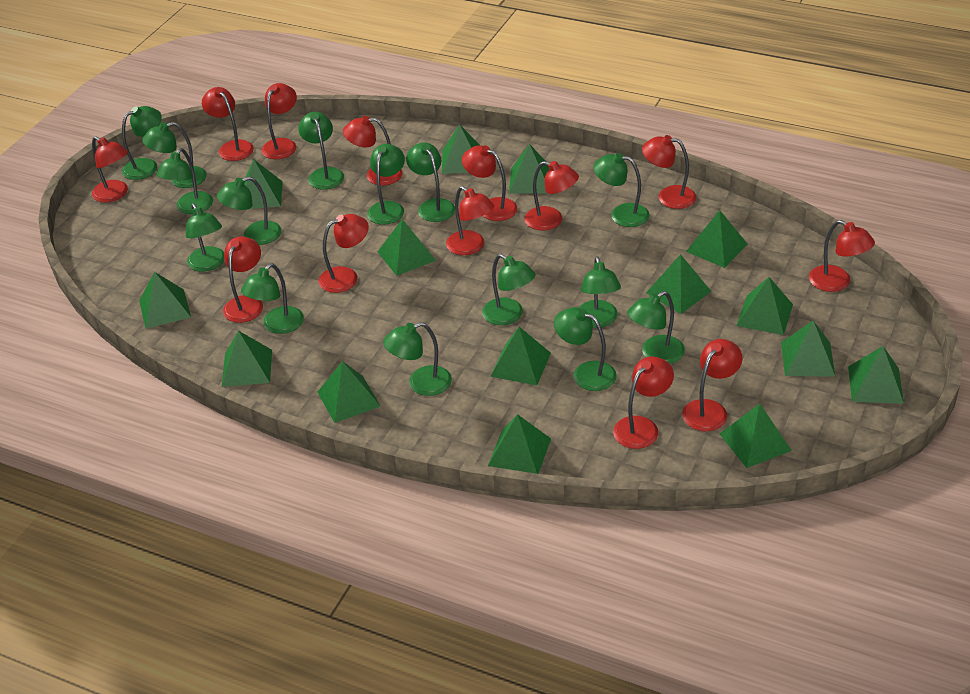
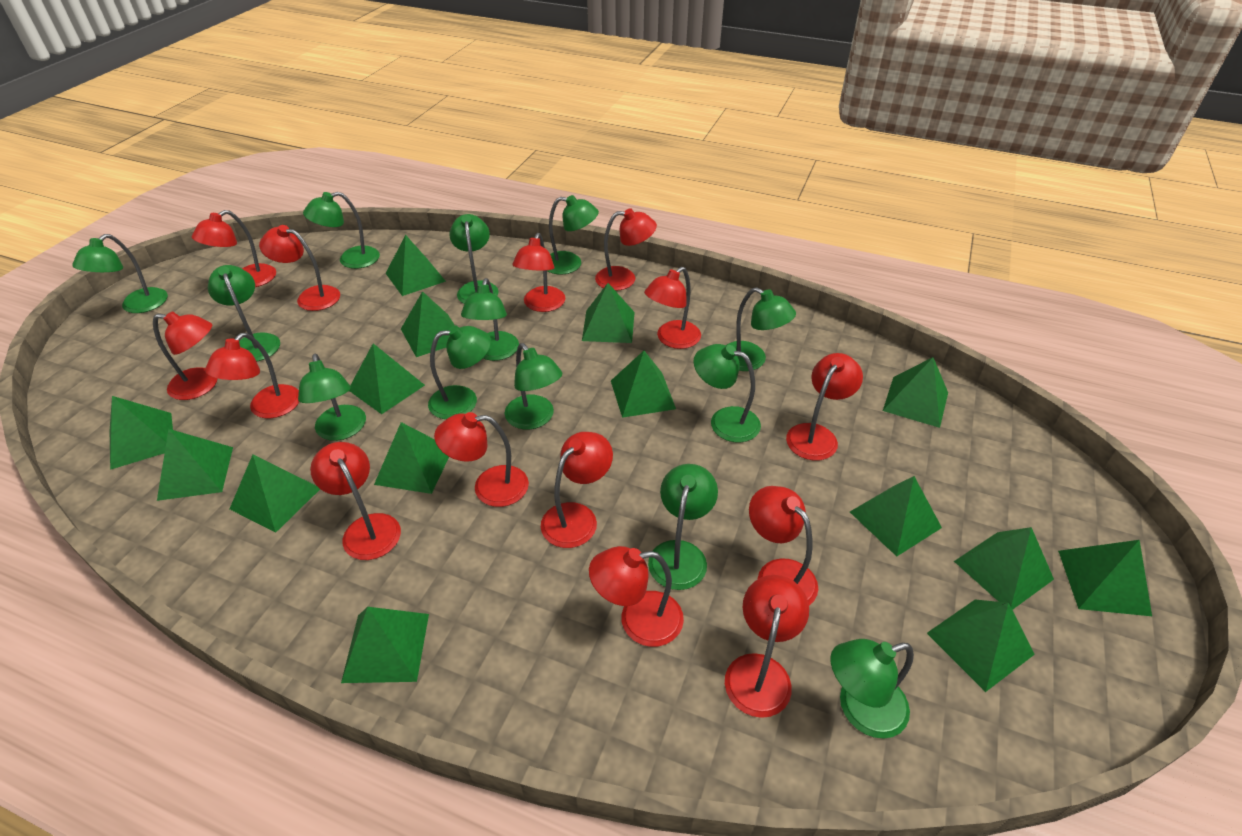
green lamp: 15 -> 13
red lamp: 13 -> 14

